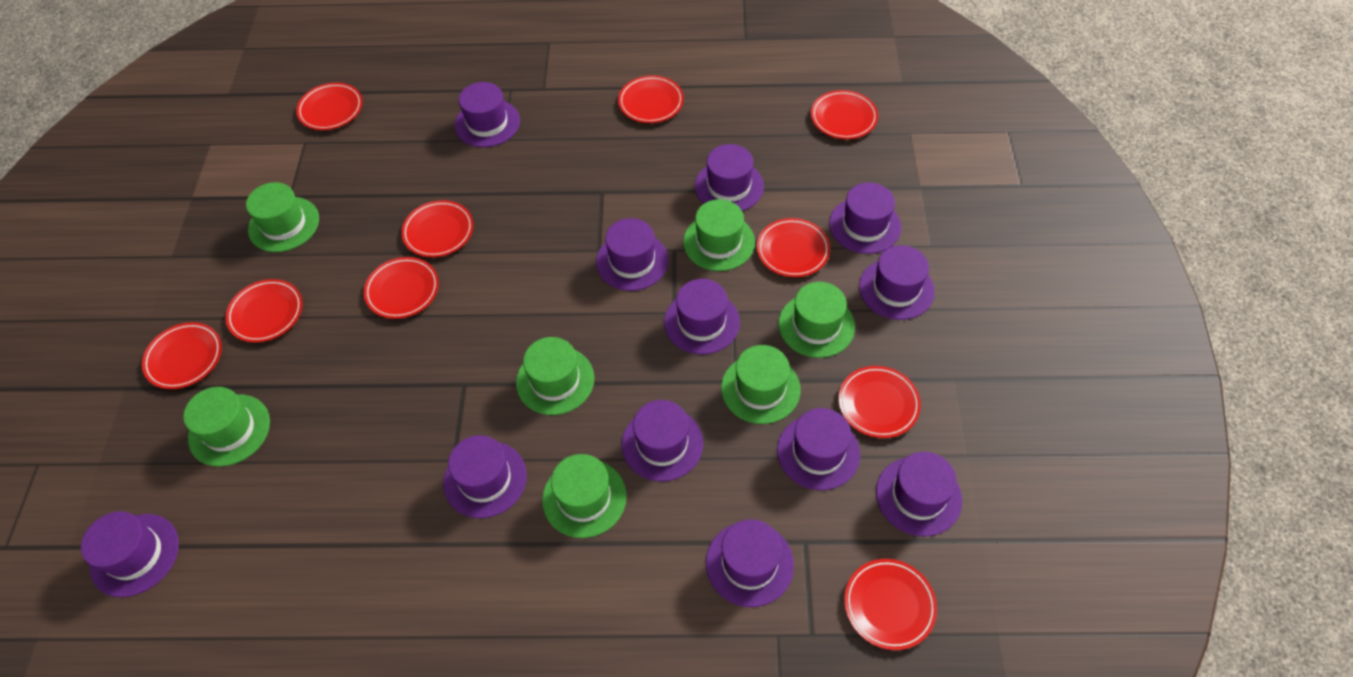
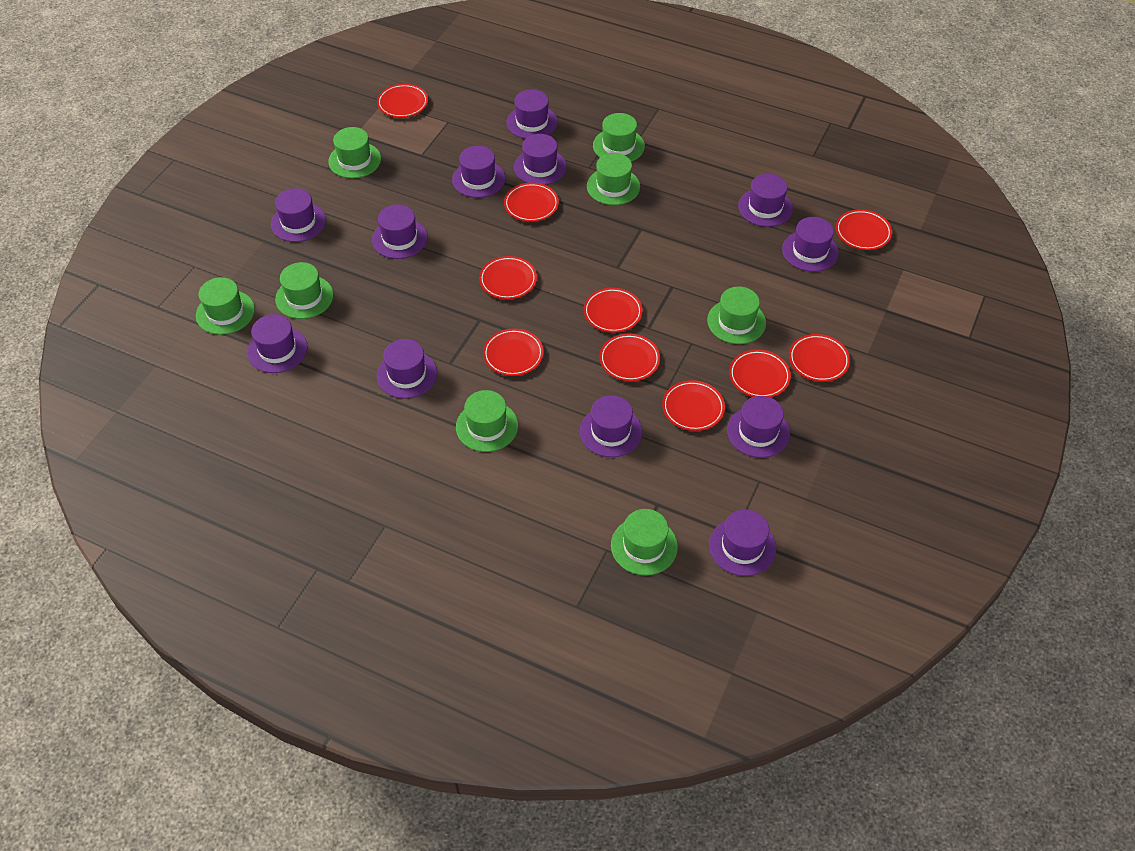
green hat: 7 -> 8

